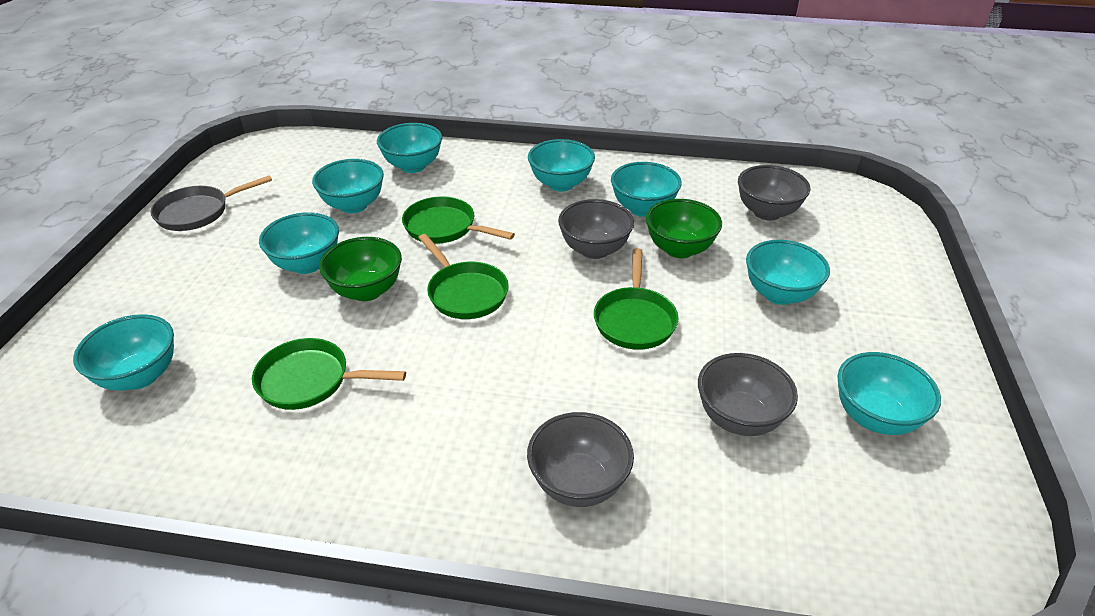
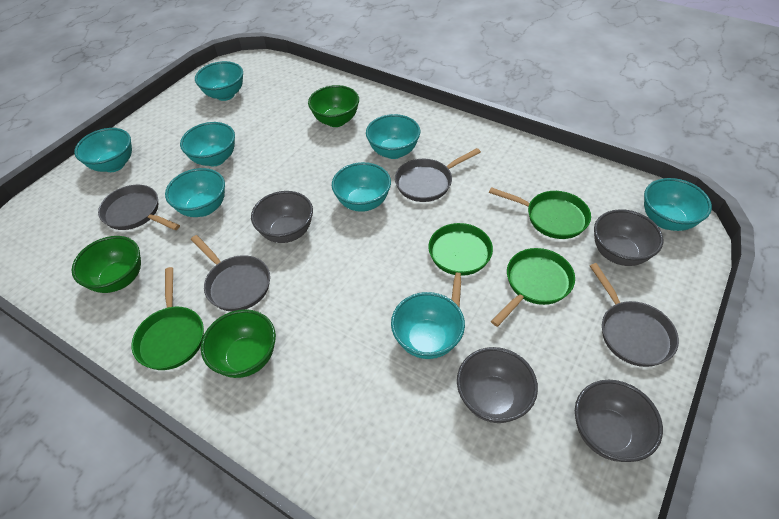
green bowl: 2 -> 3
grey pan: 1 -> 4

